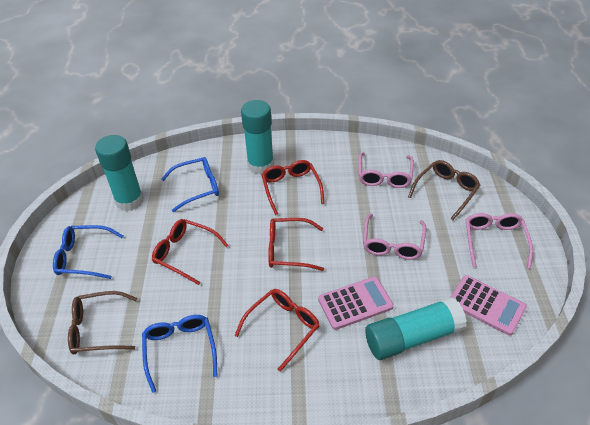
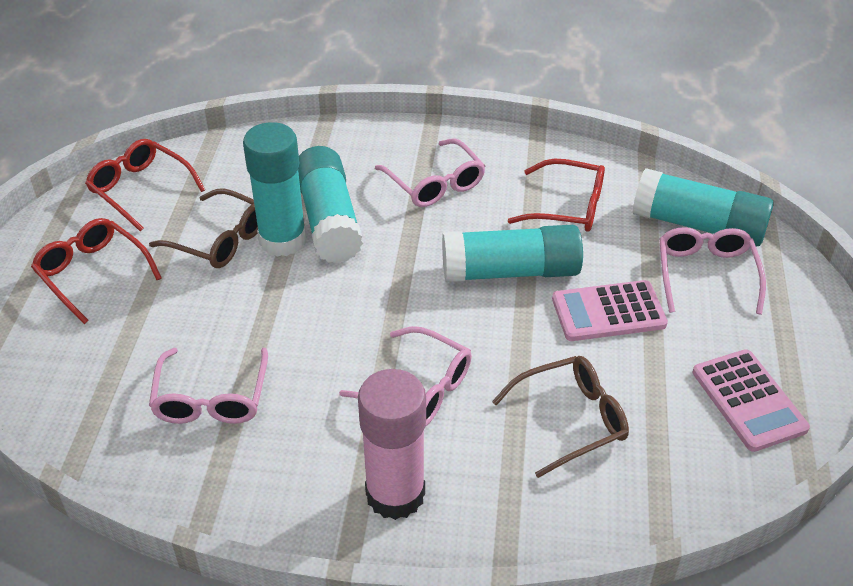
blue glasses: 3 -> 0
pink glasses: 3 -> 4
pink glue stick: 0 -> 1
red glasses: 4 -> 3
turquoise glue stick: 3 -> 4

